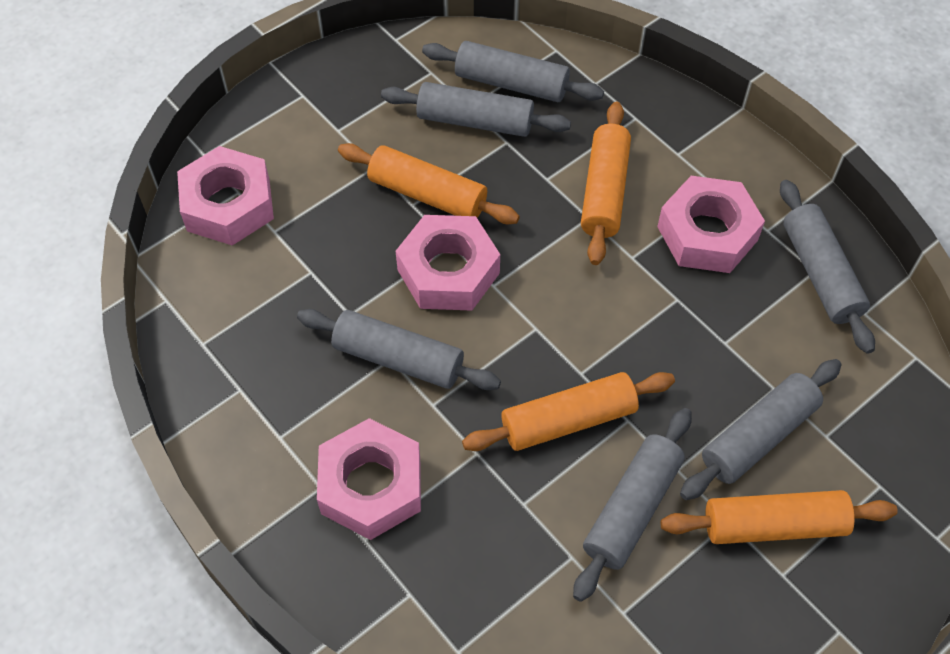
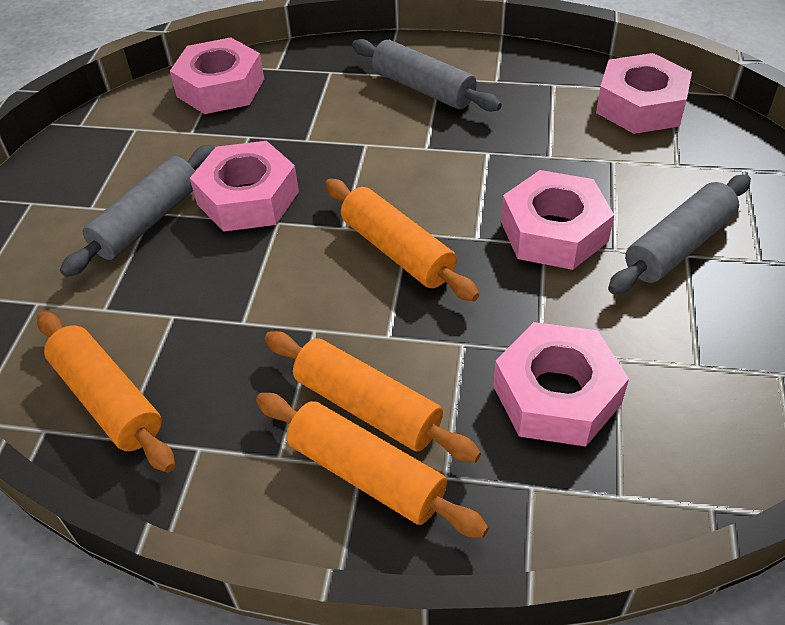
grey rolling pin: 6 -> 3
pink nut: 4 -> 5

